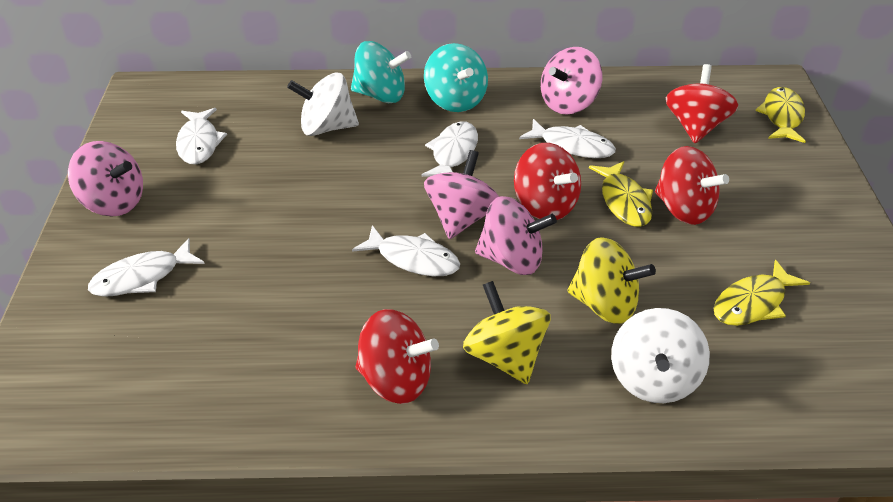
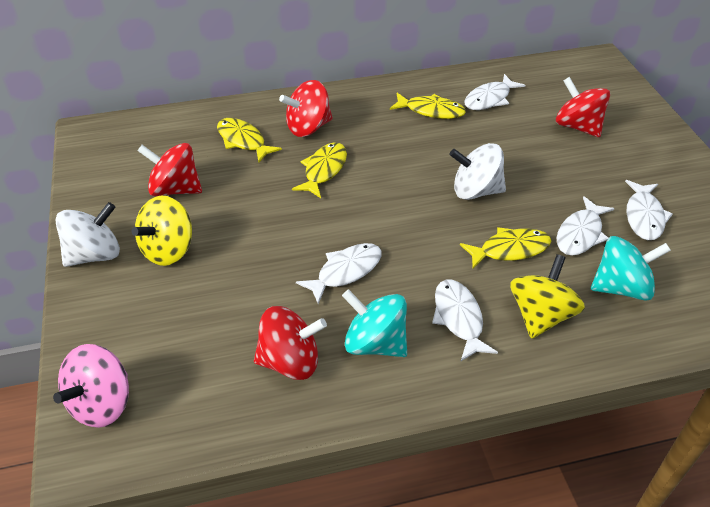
pink spinning top: 4 -> 1
yellow fish: 3 -> 4

